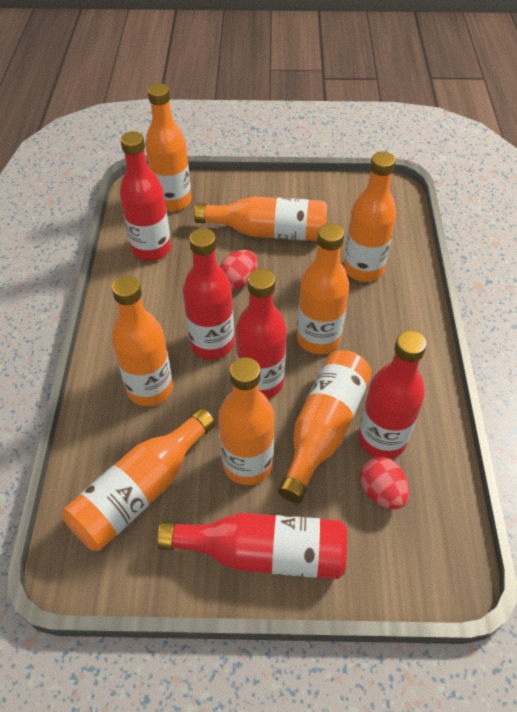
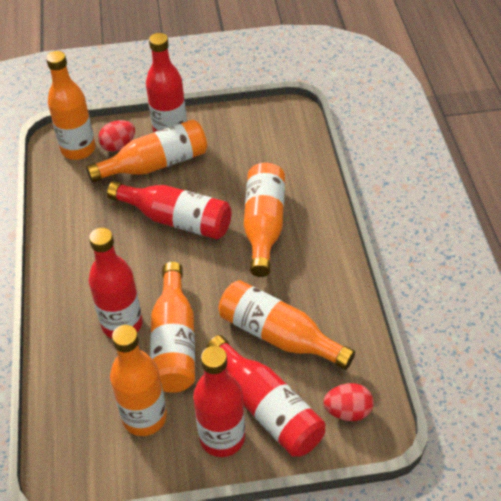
orange bottle: 8 -> 6

